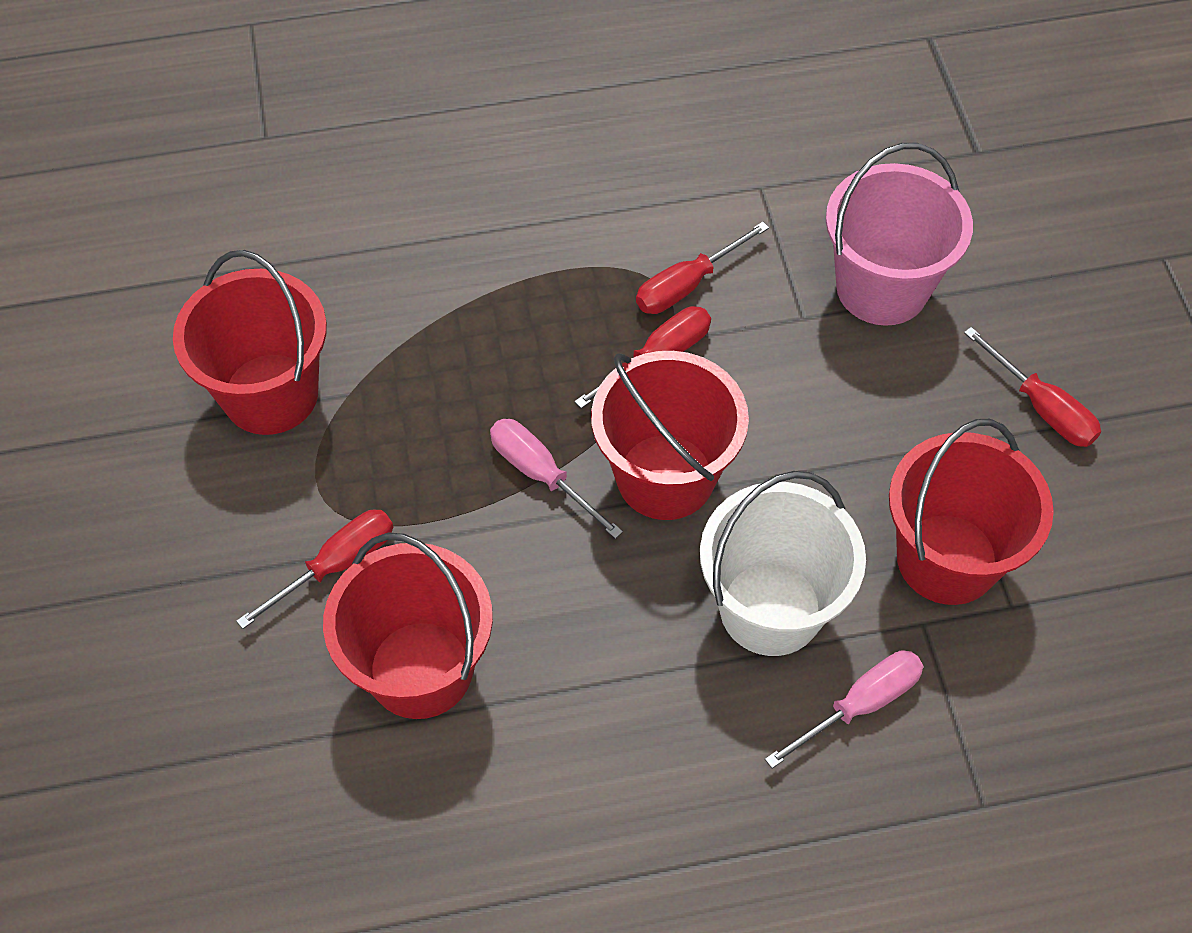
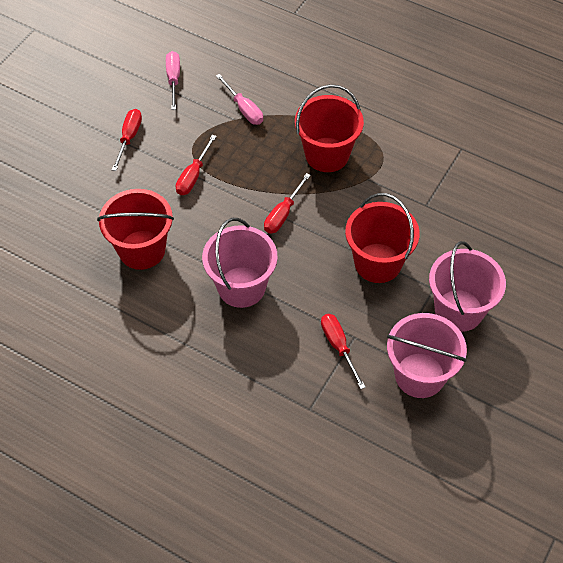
pink bucket: 1 -> 3
red bucket: 4 -> 3
white bucket: 1 -> 0

